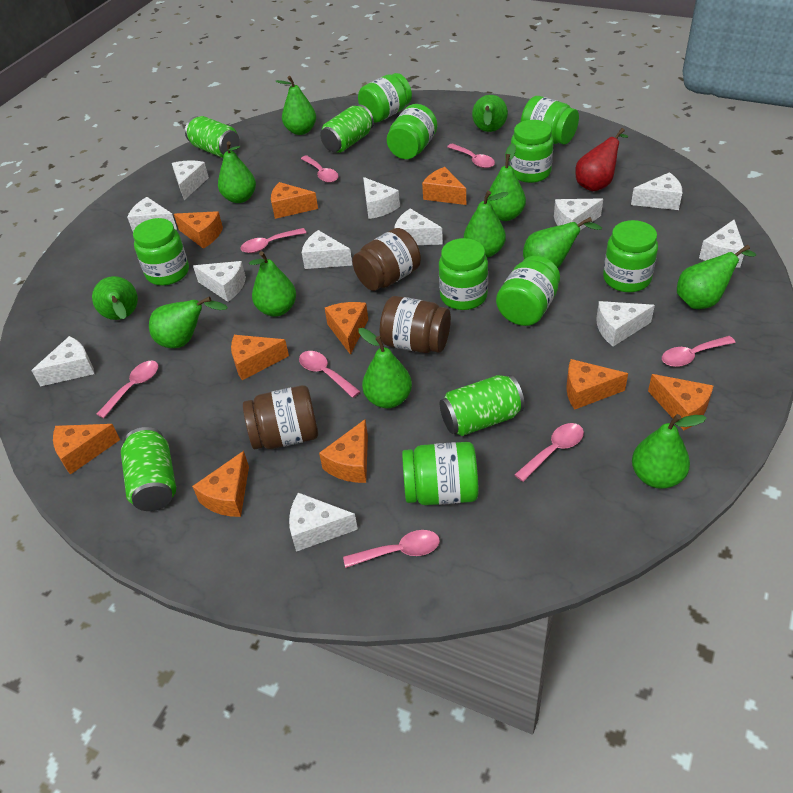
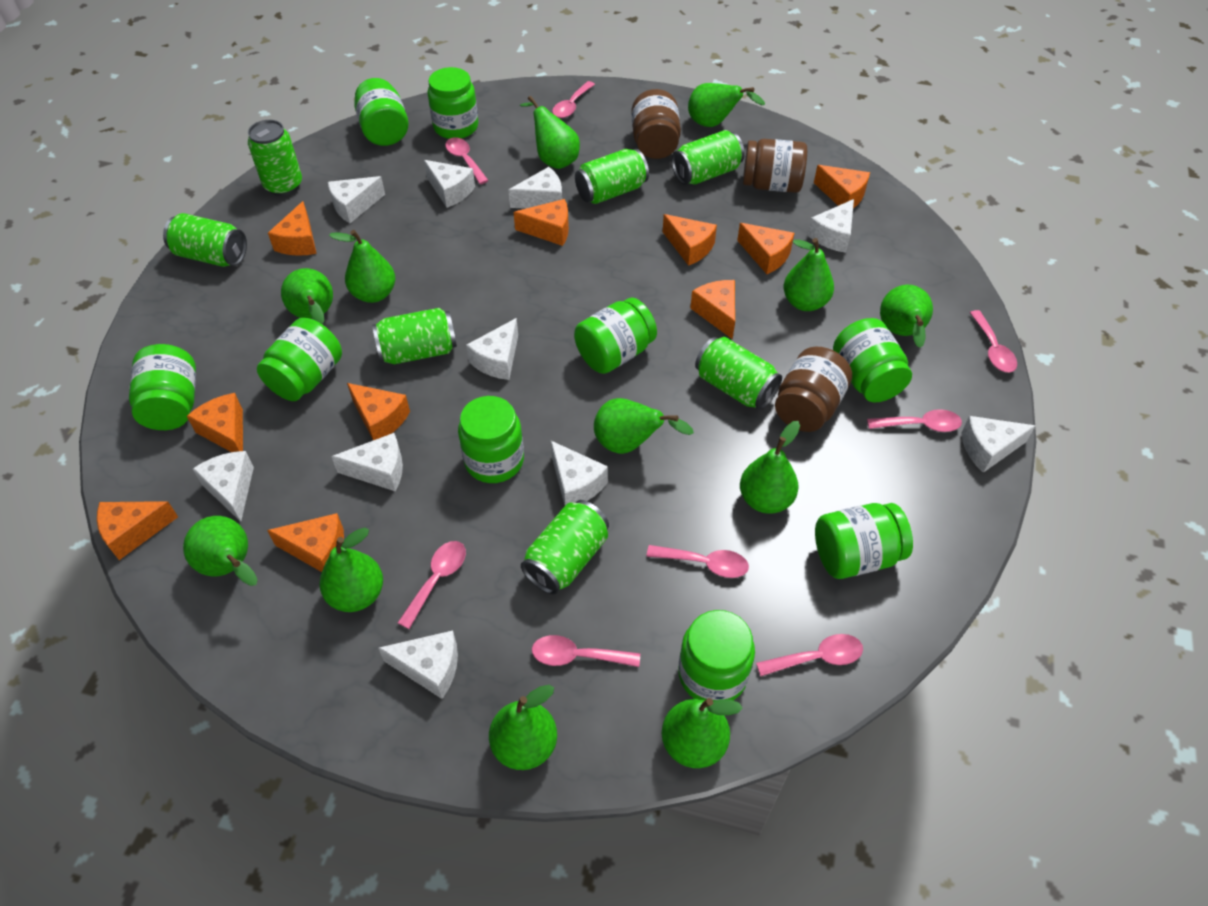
green can: 4 -> 7
red pear: 1 -> 0
white cheese: 12 -> 10

